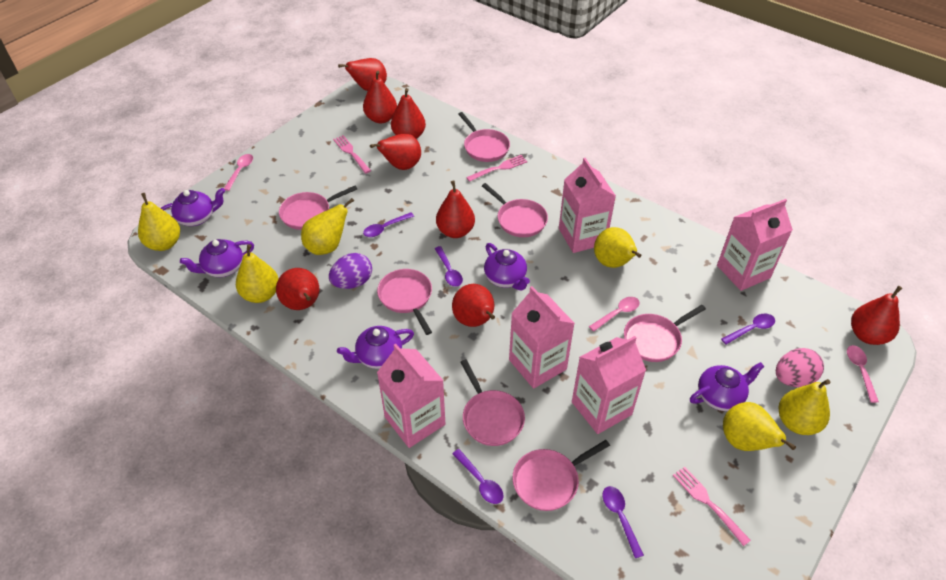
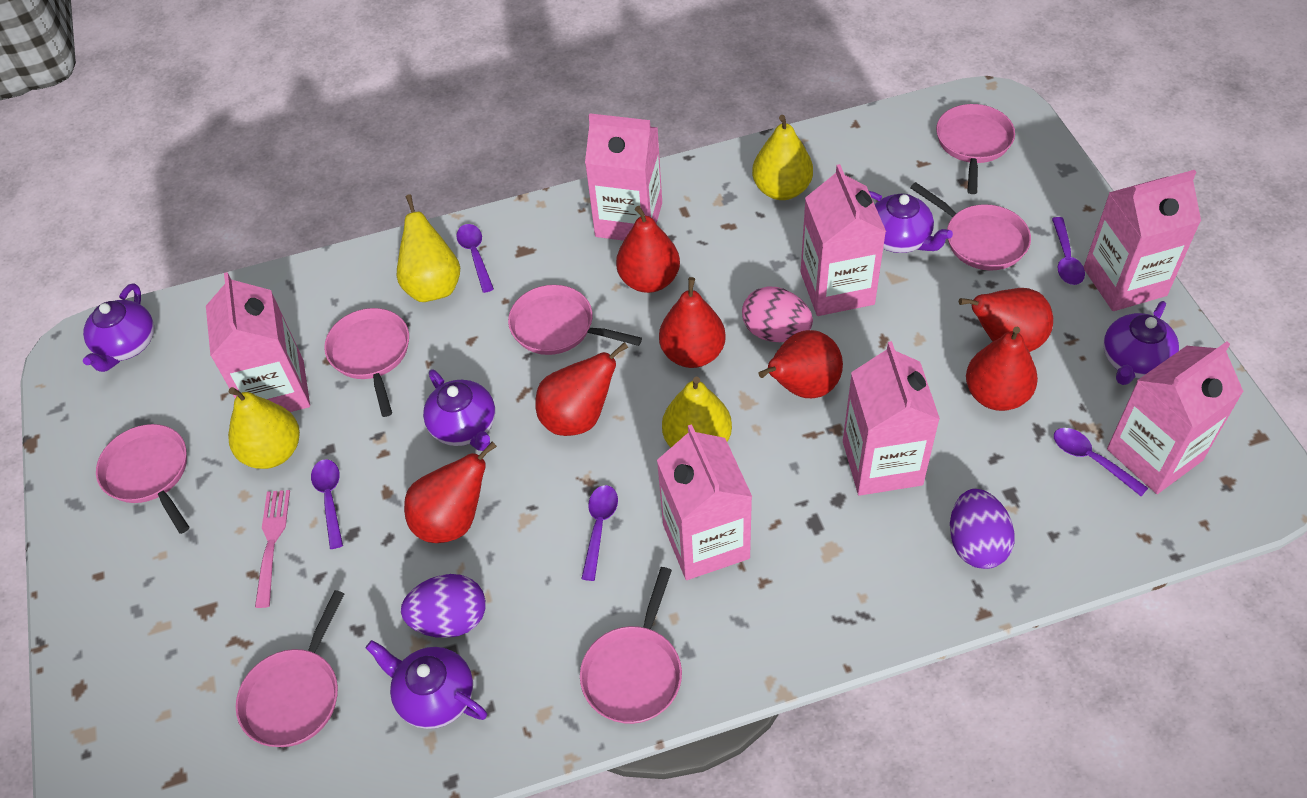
pink carton: 5 -> 7
pink fork: 3 -> 1
pink spoon: 3 -> 0
purple egg: 1 -> 2
red pear: 8 -> 7
yellow pear: 6 -> 4

